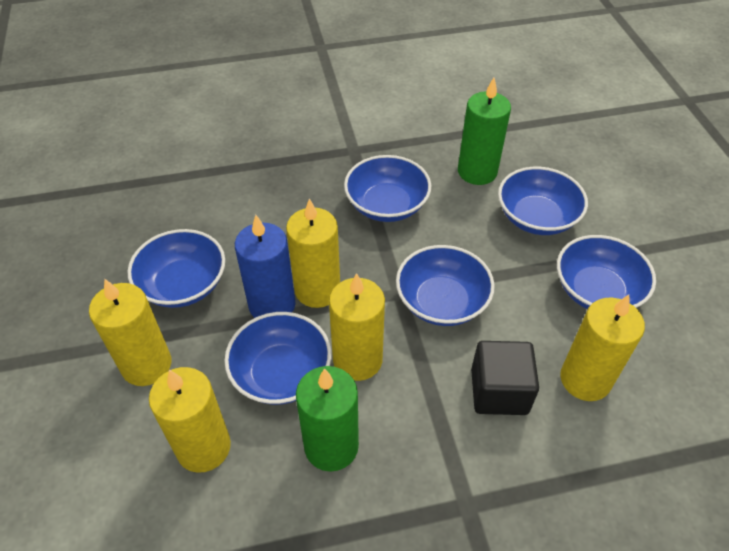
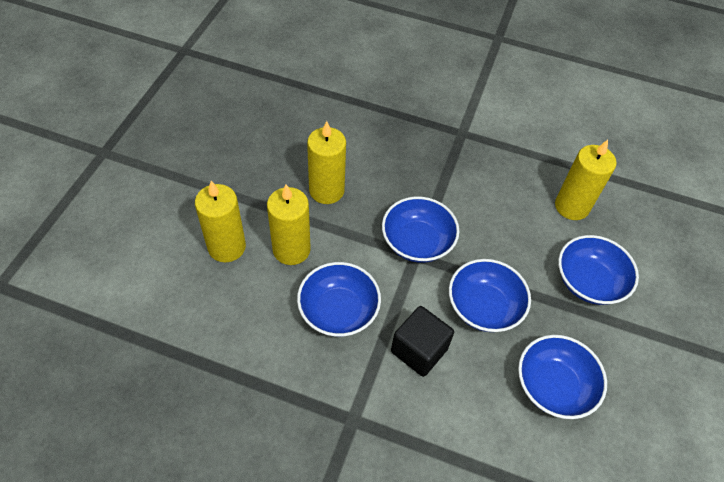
blue bowl: 6 -> 5
blue candle: 1 -> 0
green candle: 2 -> 0
yellow candle: 5 -> 4

